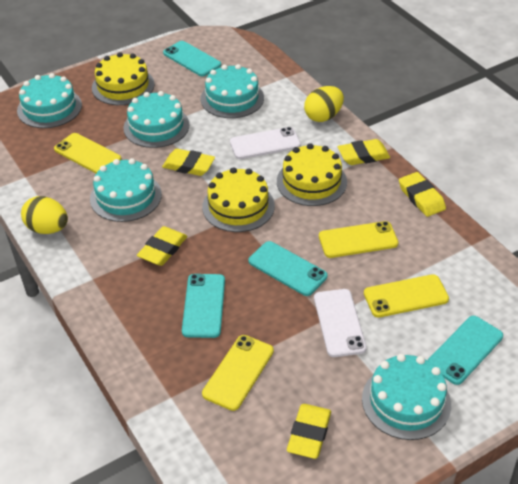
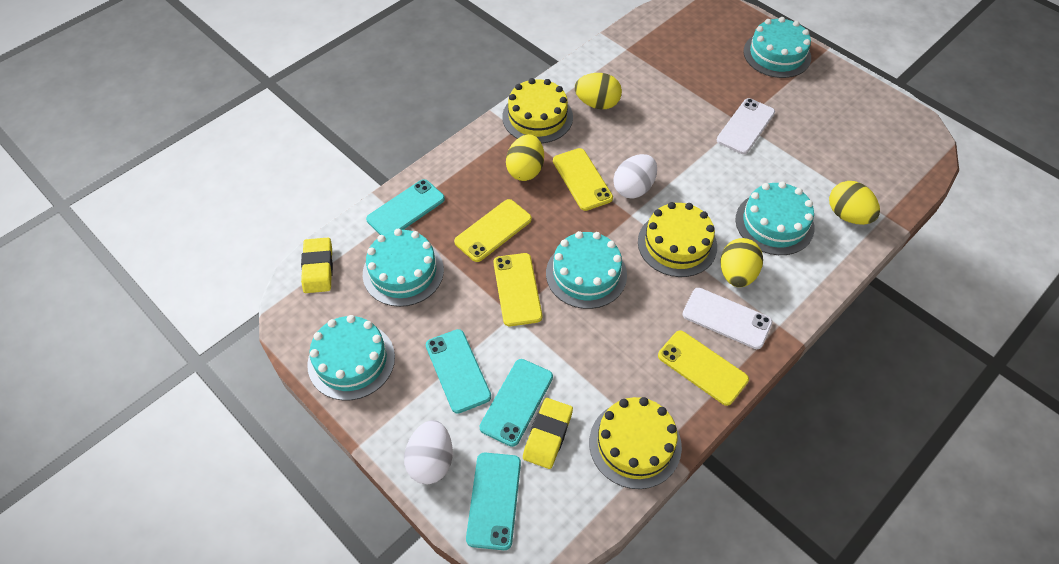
white egg: 0 -> 2
yellow egg: 2 -> 4
yellow eraser: 5 -> 2

